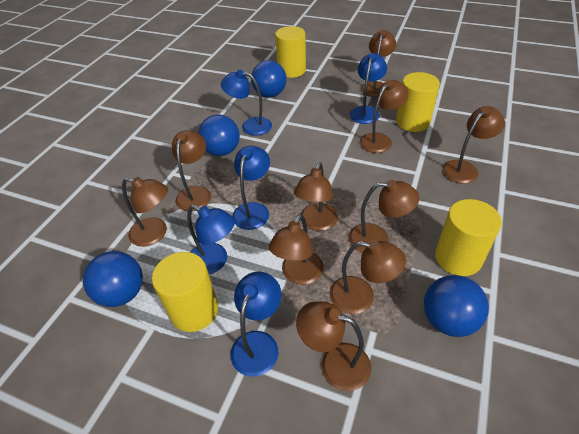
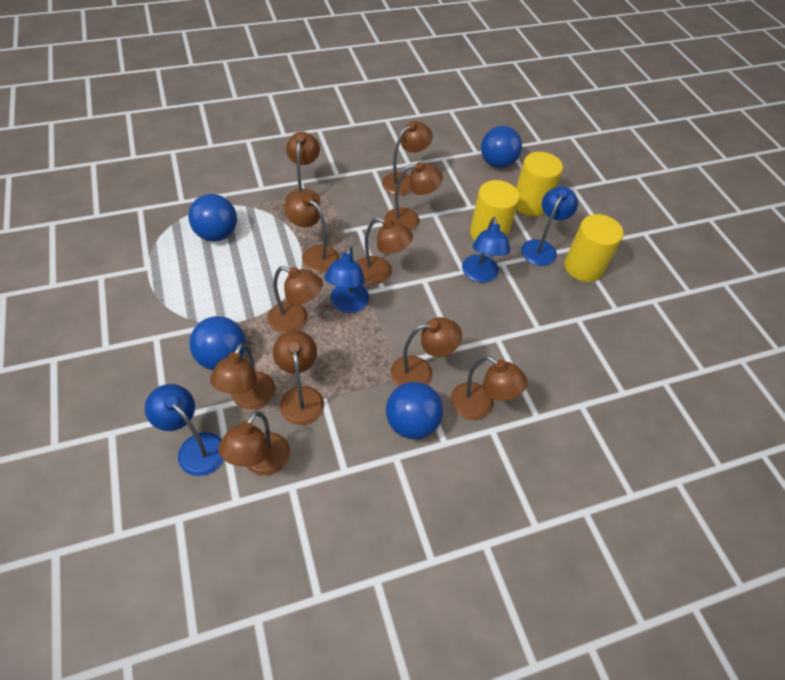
blue lamp: 5 -> 4
brown lamp: 10 -> 11
yellow cylinder: 4 -> 3

